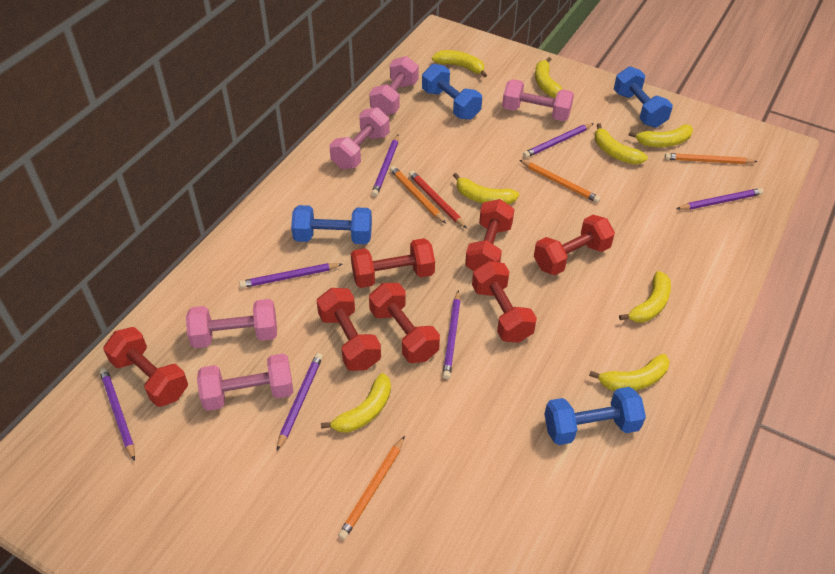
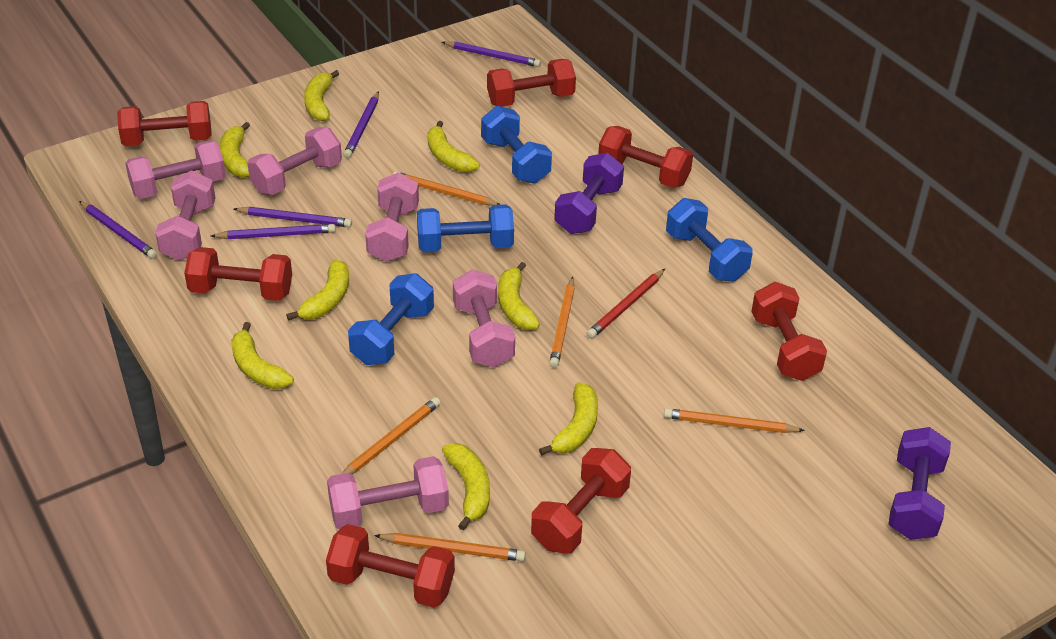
orange pencil: 4 -> 5
pink dumbbell: 5 -> 6
purple dumbbell: 0 -> 2
purple pencil: 7 -> 5

